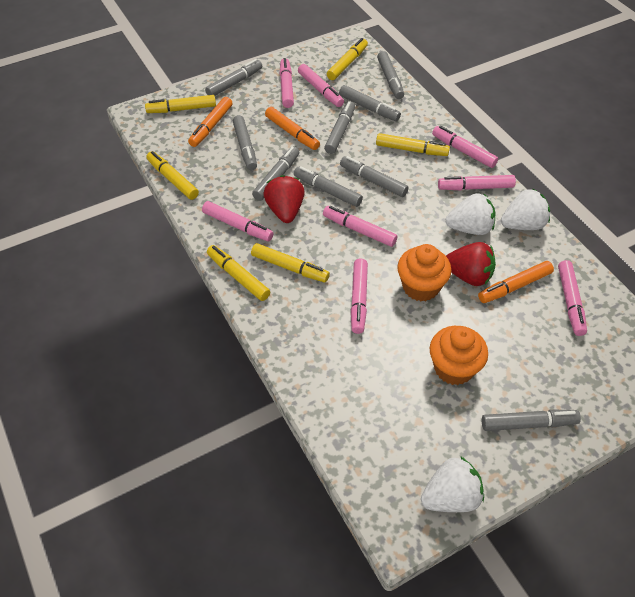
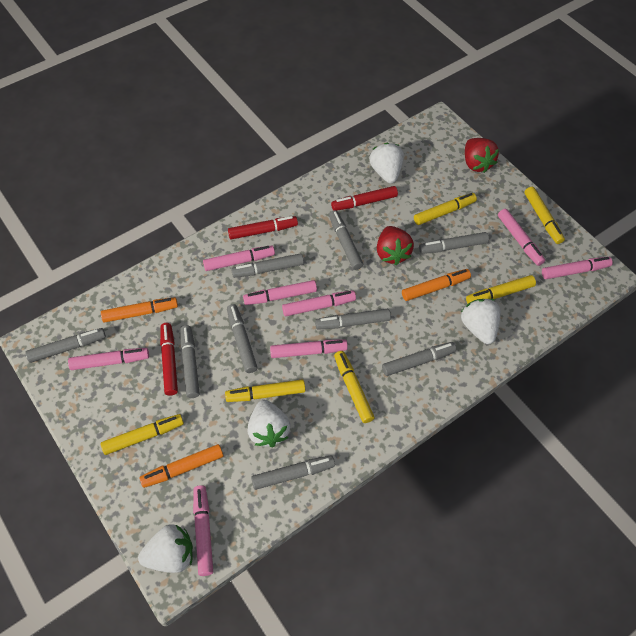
orange cupcake: 2 -> 0
red marker: 0 -> 3
white strawberry: 3 -> 4

